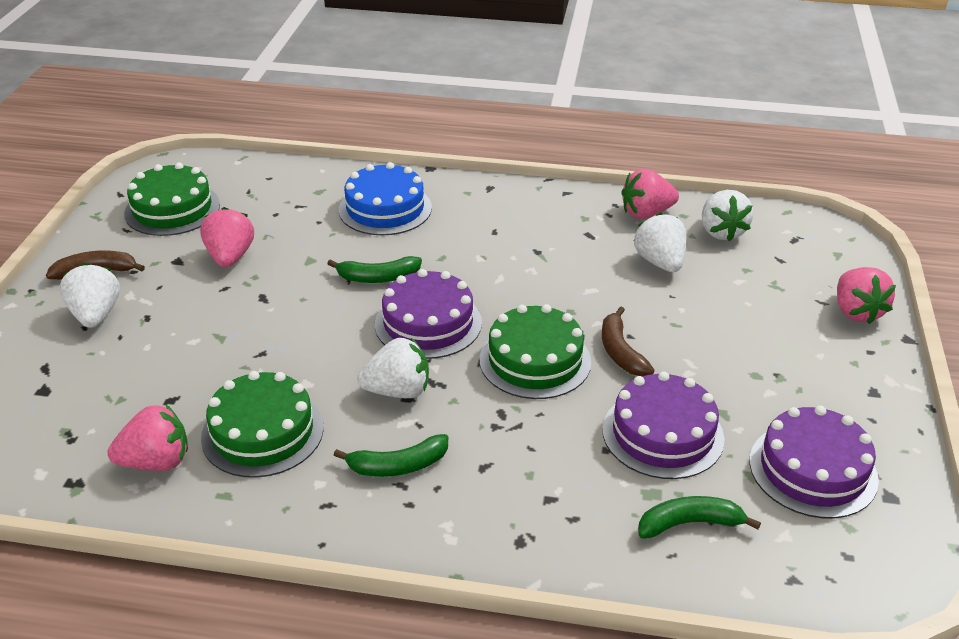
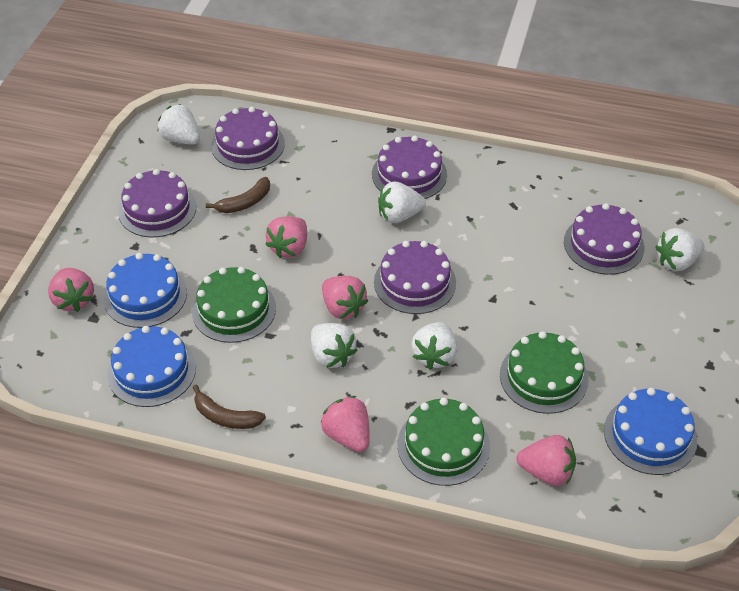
blue cake: 1 -> 3
green banana: 3 -> 0
pink strawberry: 4 -> 5
purple cake: 3 -> 5
white strawberry: 4 -> 5

